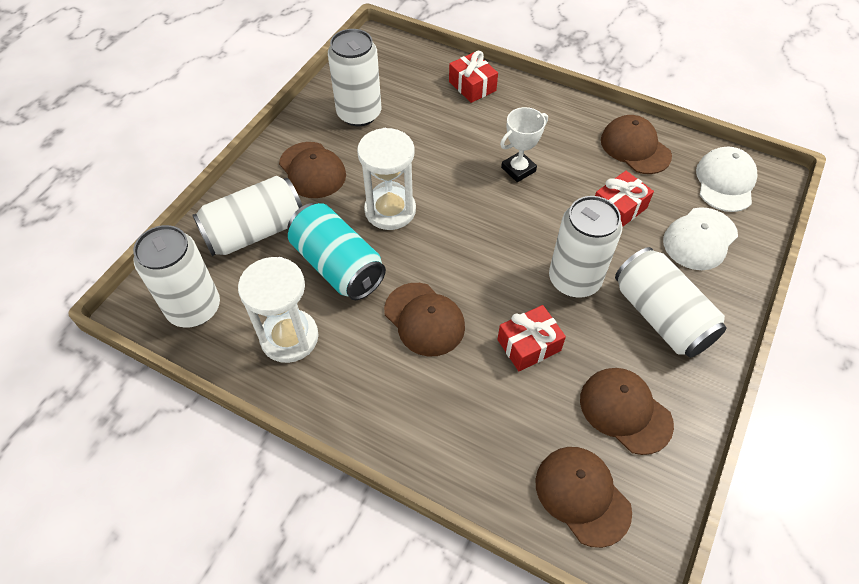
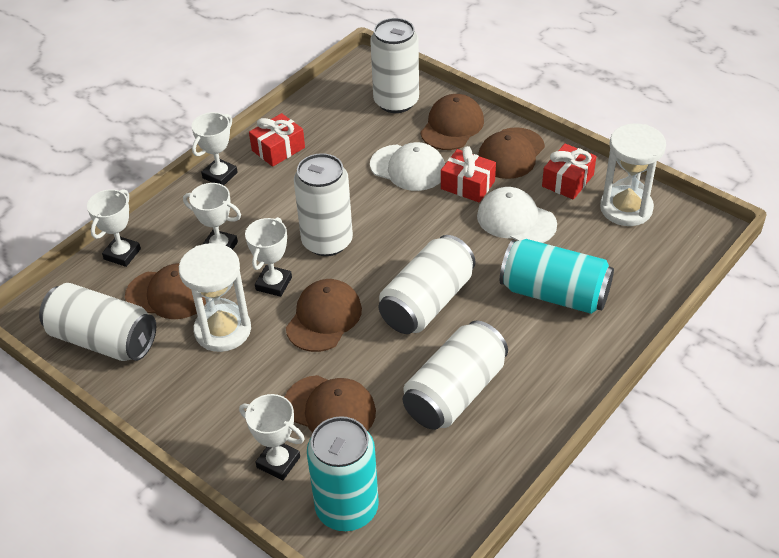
turquoise can: 1 -> 2
white trophy: 1 -> 5

